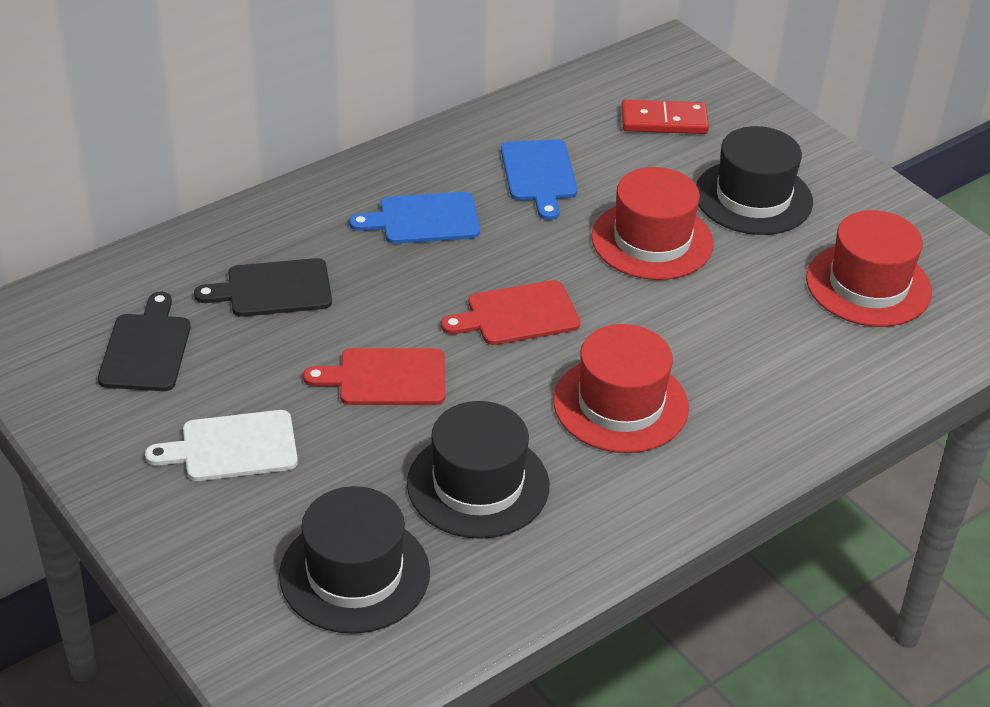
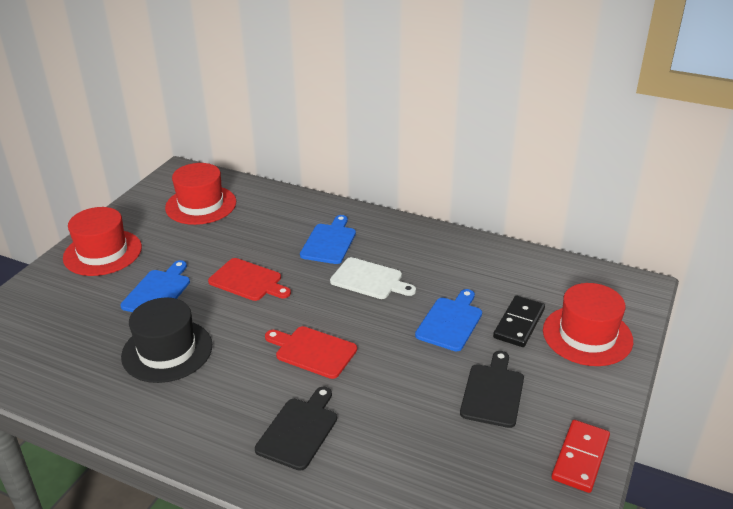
black domino: 0 -> 1
black hat: 3 -> 1
blue cutting board: 2 -> 3

